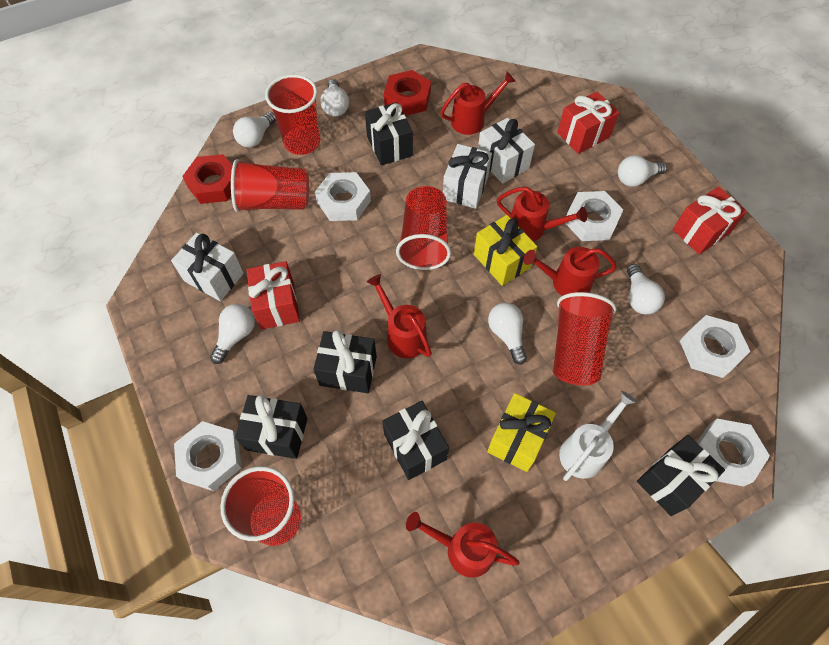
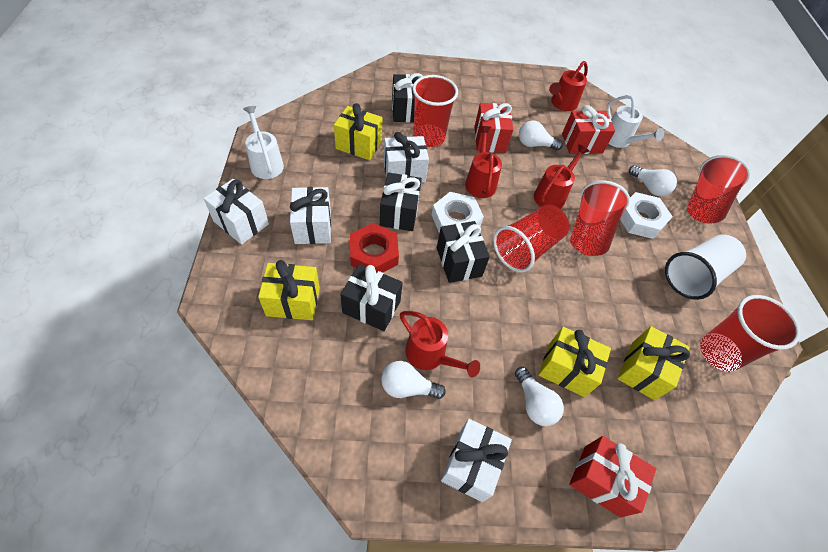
black gift: 5 -> 4
red nut: 2 -> 1
red watering can: 5 -> 4
white cup: 0 -> 1
white gift: 3 -> 4
white light bulb: 6 -> 4
white nut: 5 -> 2
white watering can: 1 -> 2
yellow gift: 2 -> 4

